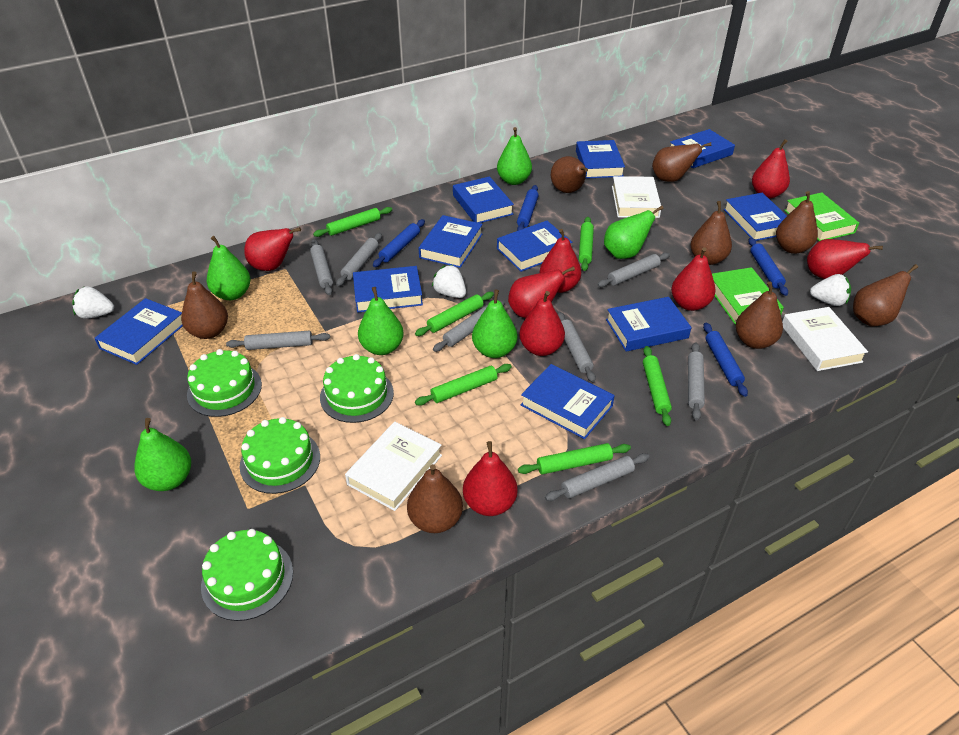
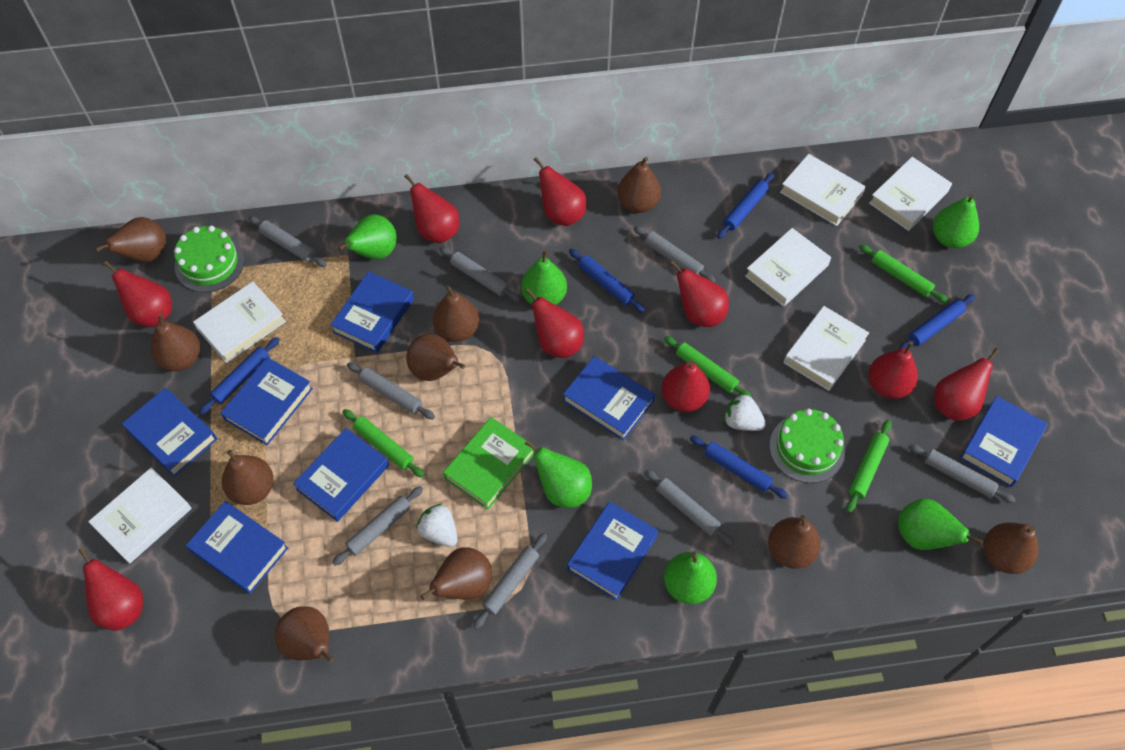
blue book: 10 -> 8
blue rolling pin: 4 -> 5
brown pear: 8 -> 10
green book: 2 -> 1
green cake: 4 -> 2
green rolling pin: 6 -> 4
red pear: 8 -> 9
white book: 3 -> 6
white strawberry: 3 -> 2

